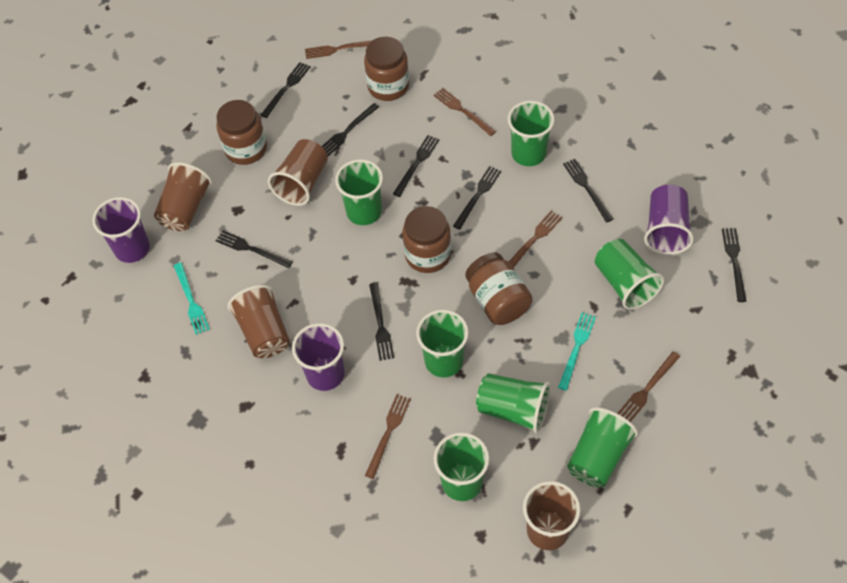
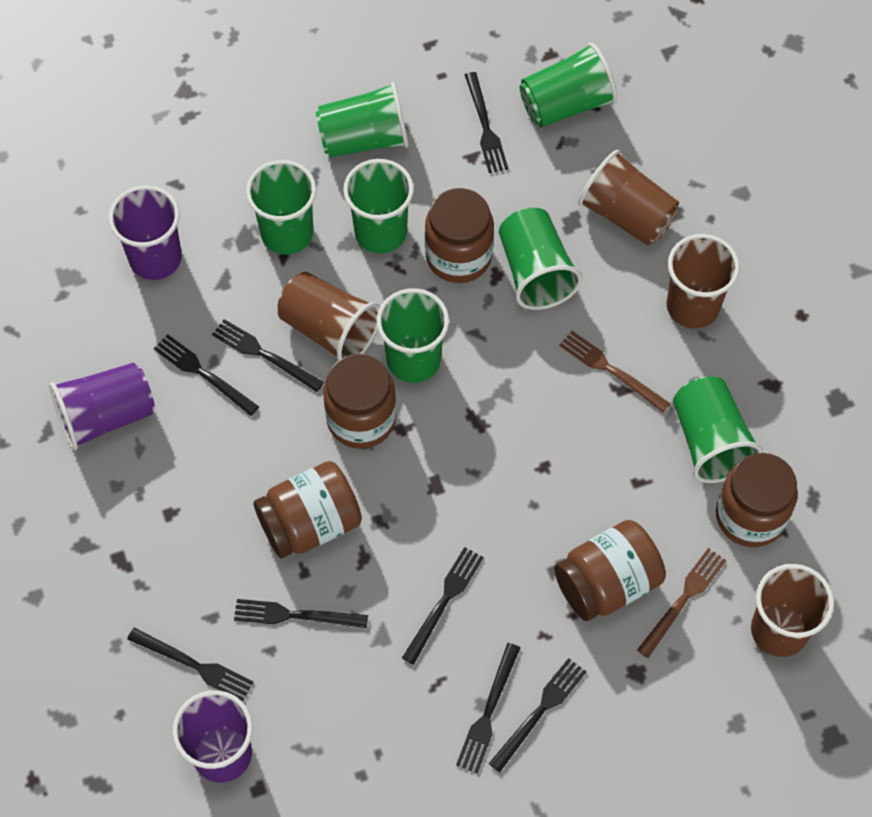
brown fork: 5 -> 2
brown jar: 4 -> 5
turquoise fork: 2 -> 0

